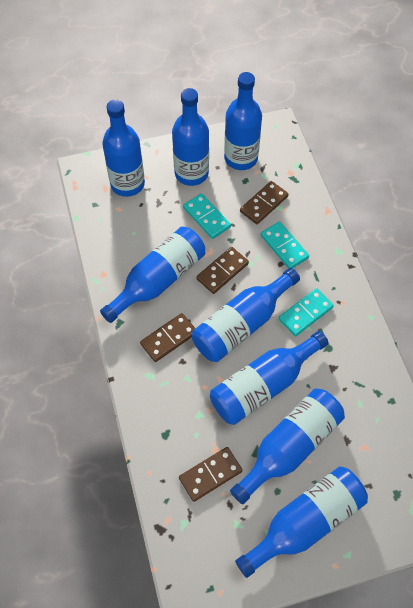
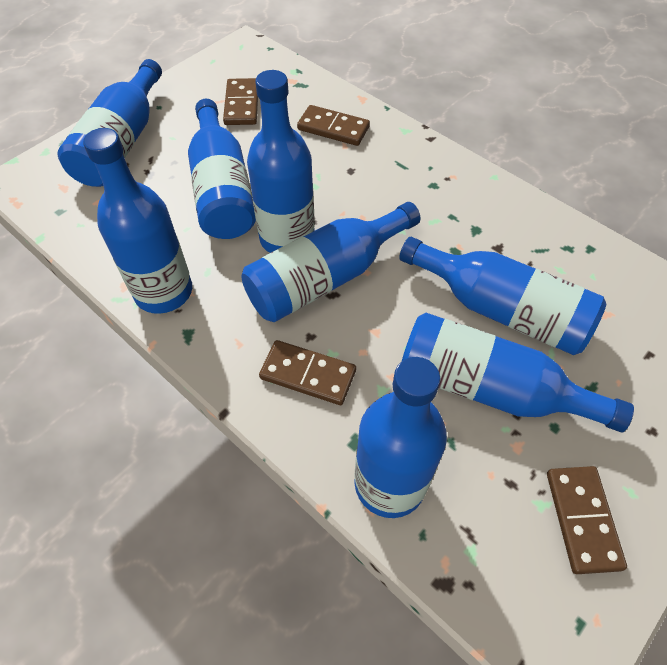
turquoise domino: 3 -> 0

